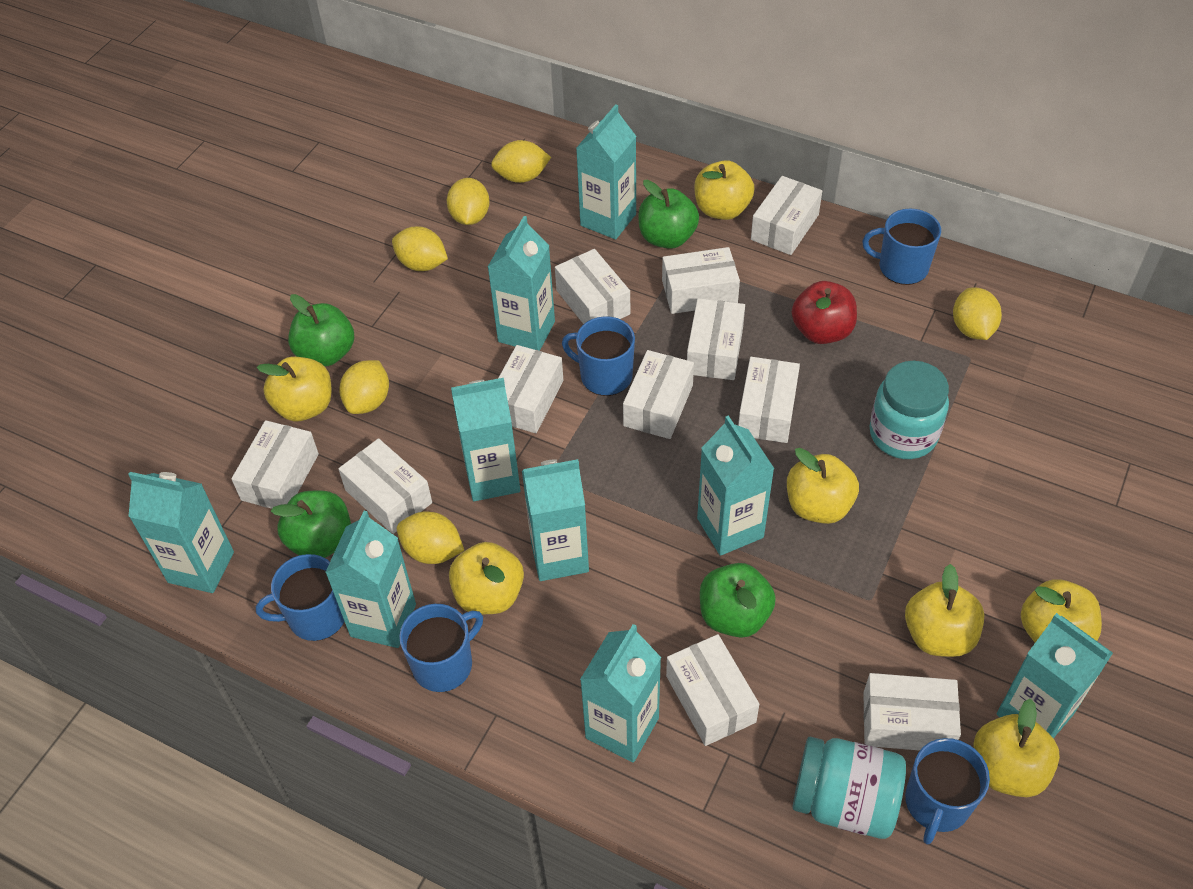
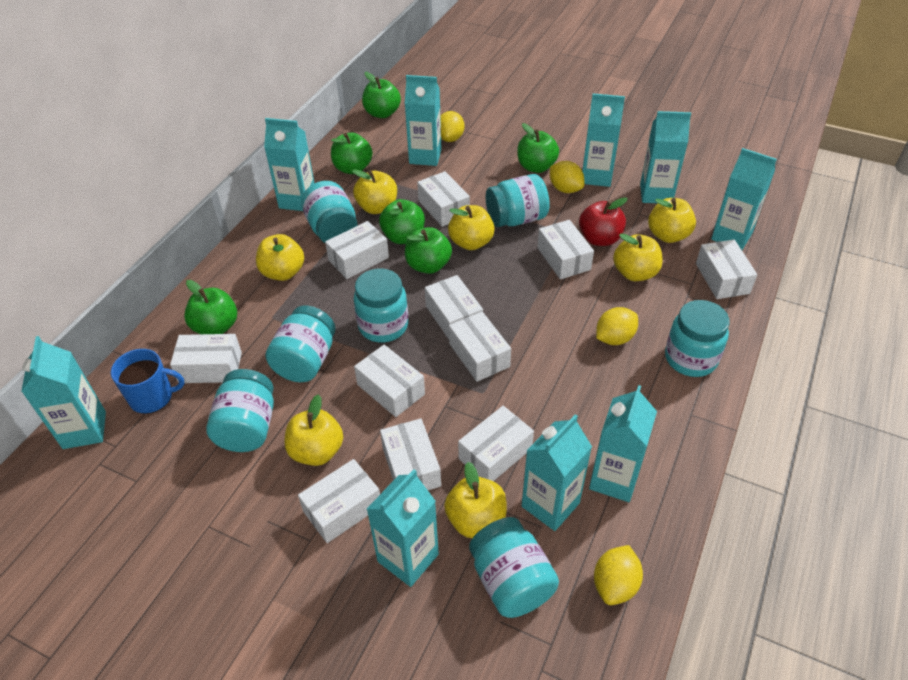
blue mug: 5 -> 1
green apple: 4 -> 6
turquoise jar: 2 -> 7
yellow lemon: 6 -> 4

